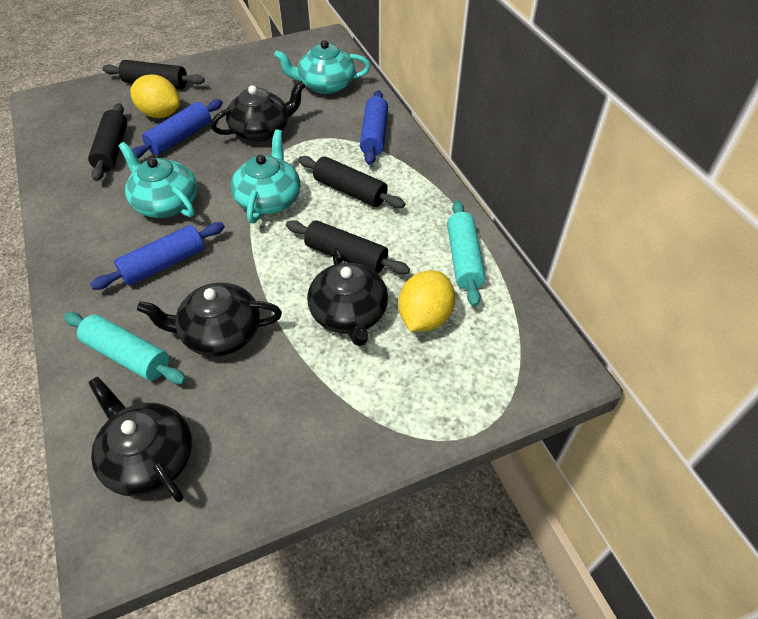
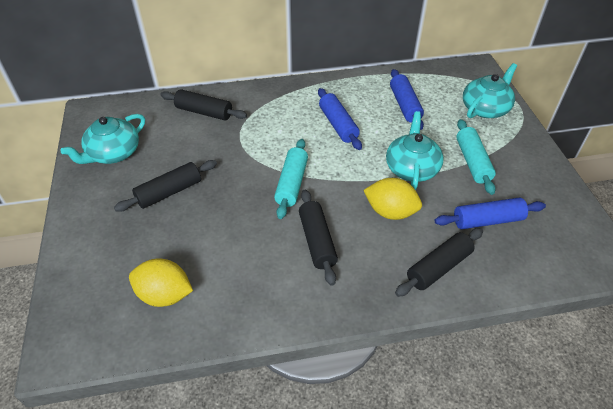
black teapot: 4 -> 0

